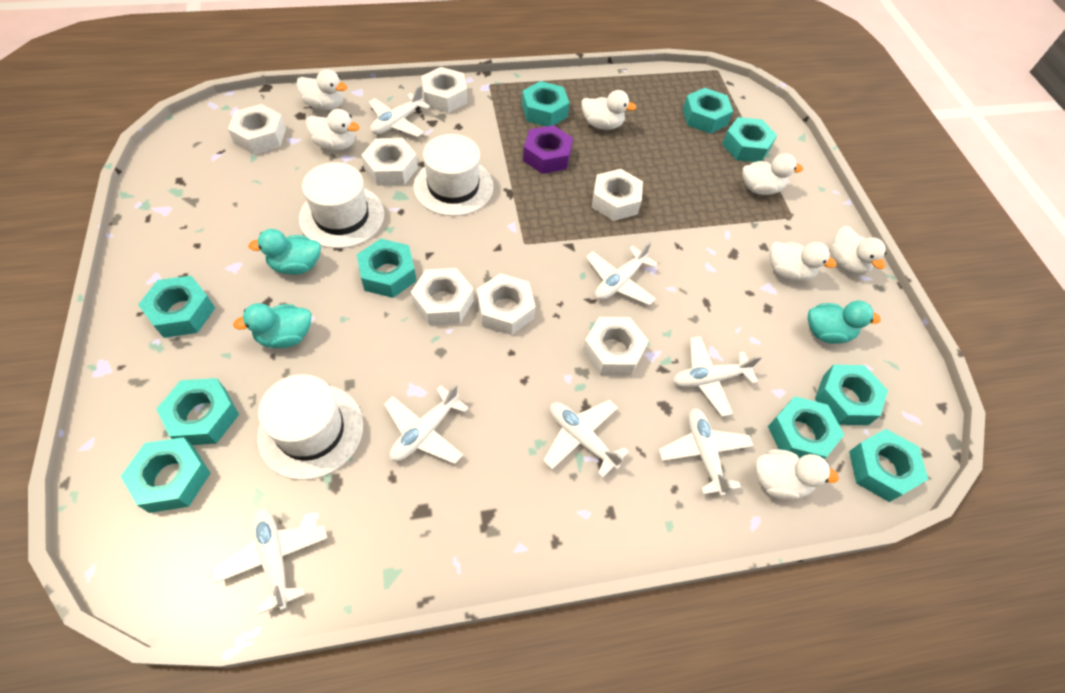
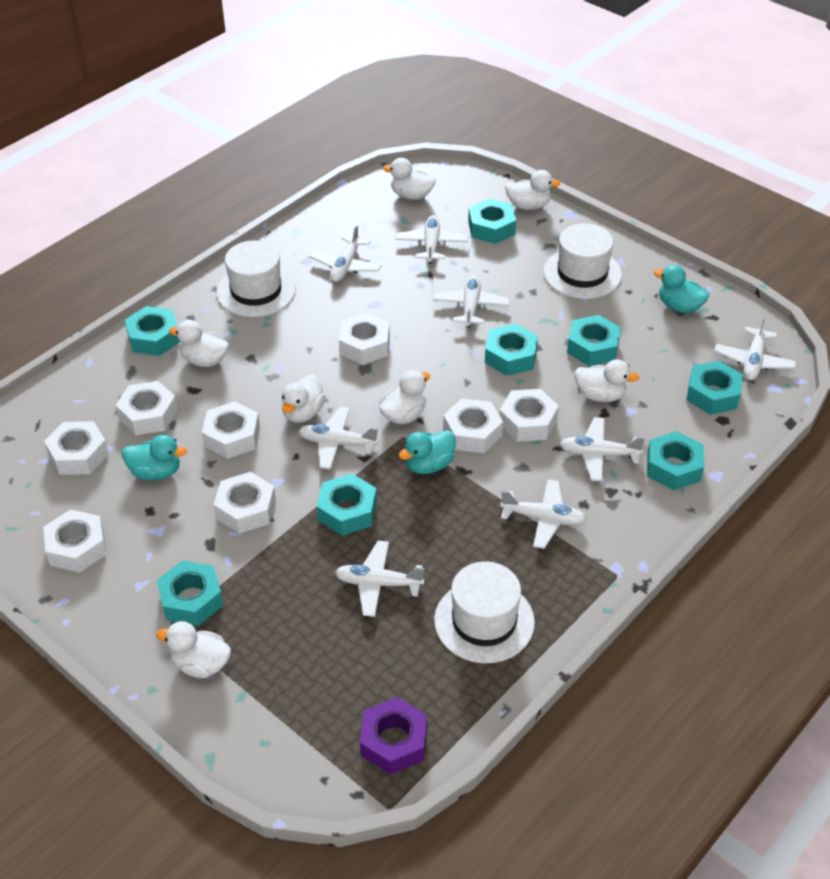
turquoise nut: 10 -> 8
white nut: 7 -> 8
white plane: 7 -> 8

